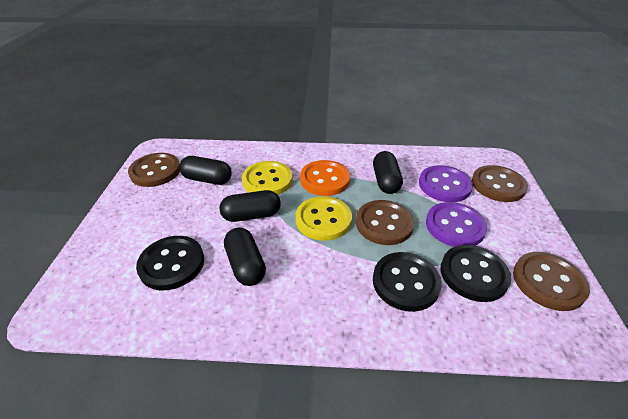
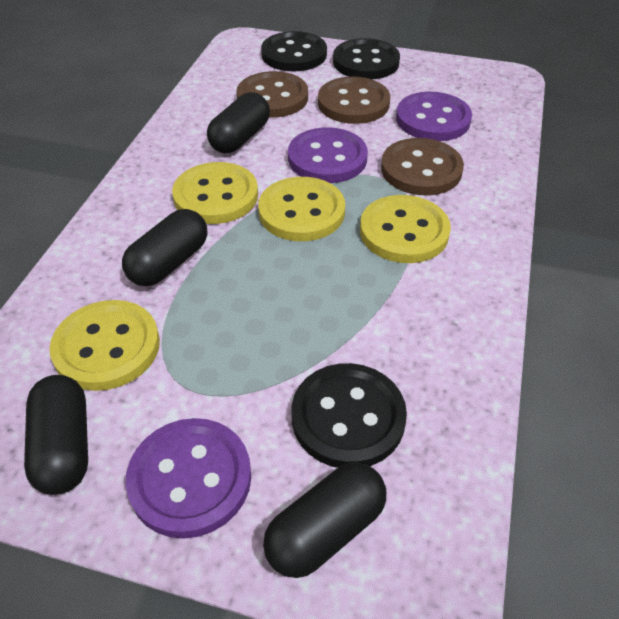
brown button: 4 -> 3
orange button: 1 -> 0
purple button: 2 -> 3
yellow button: 2 -> 4

